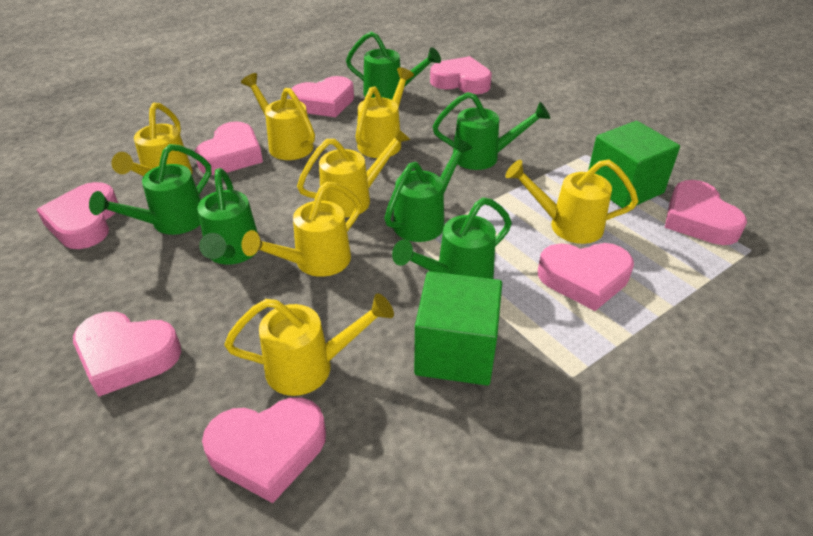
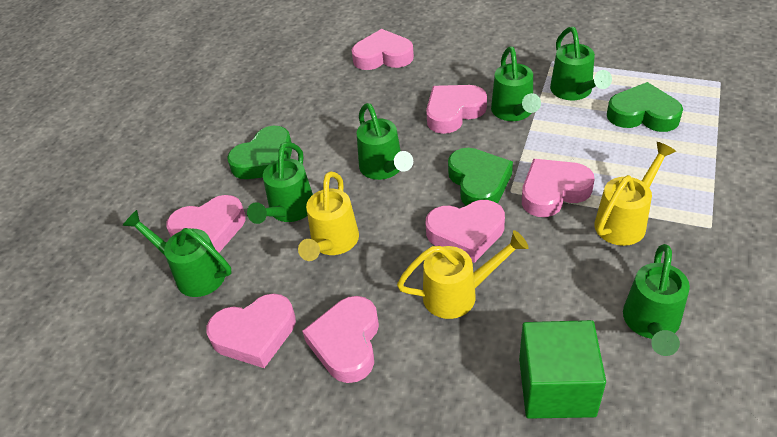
green cube: 2 -> 1
green heart: 0 -> 3
pink heart: 8 -> 7
yellow watering can: 7 -> 3

